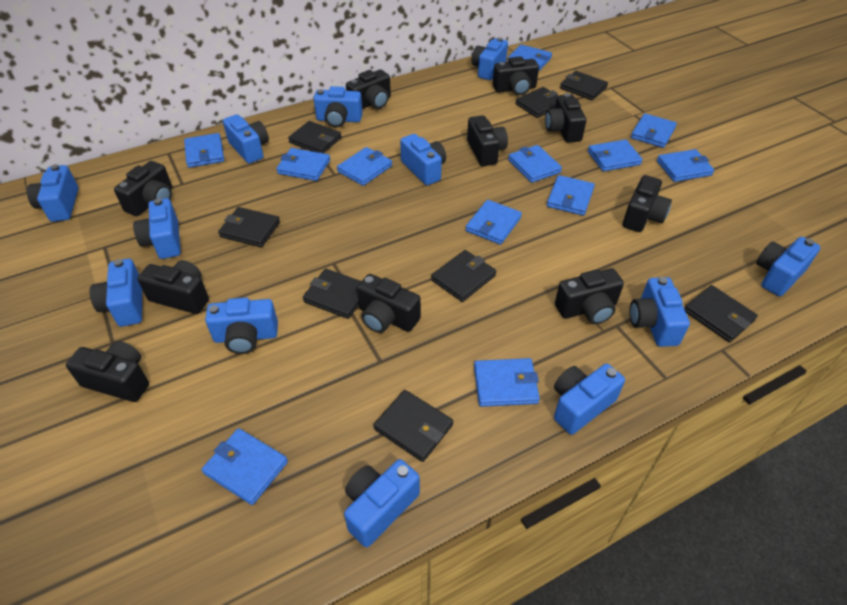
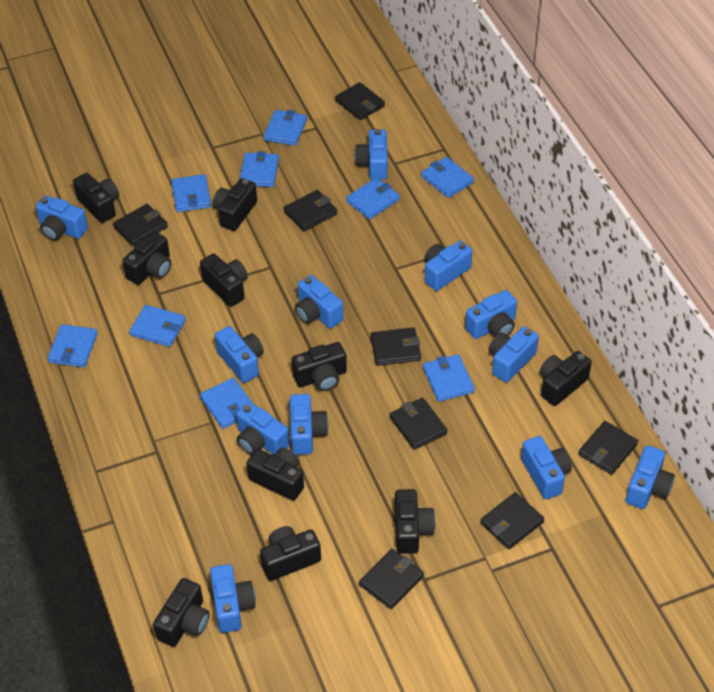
blue wallet: 12 -> 9

